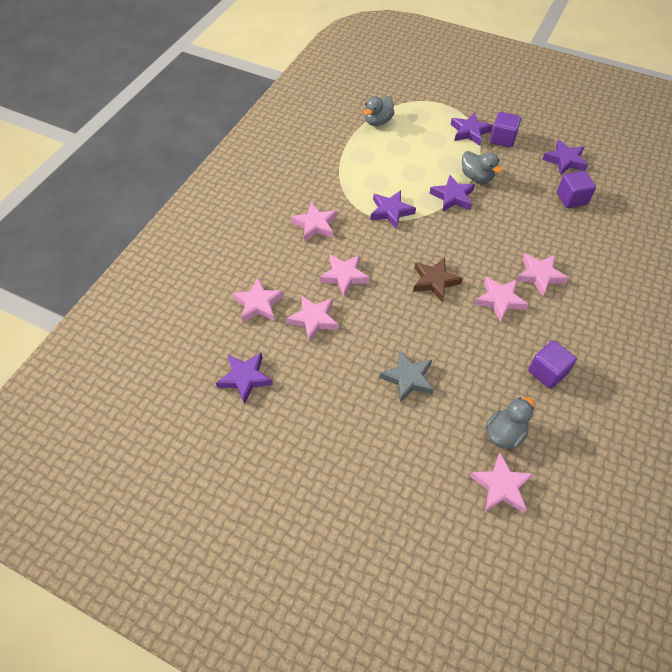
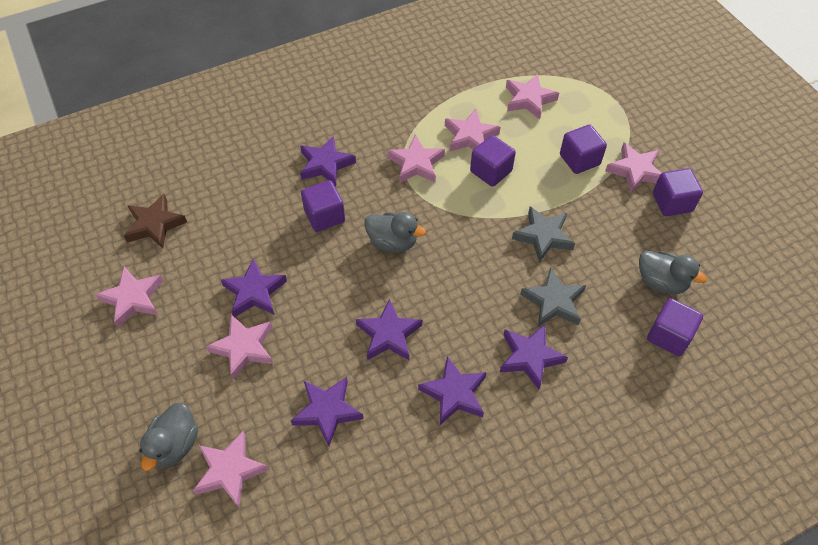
grey star: 1 -> 2
purple cube: 3 -> 5
purple star: 5 -> 6

